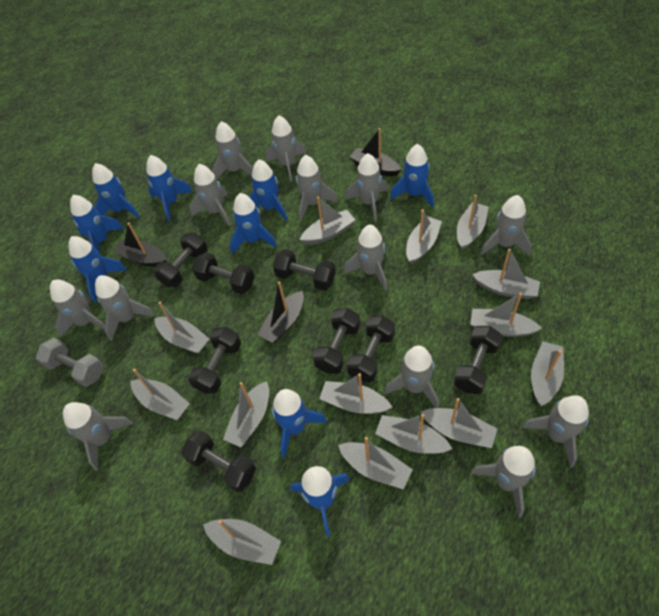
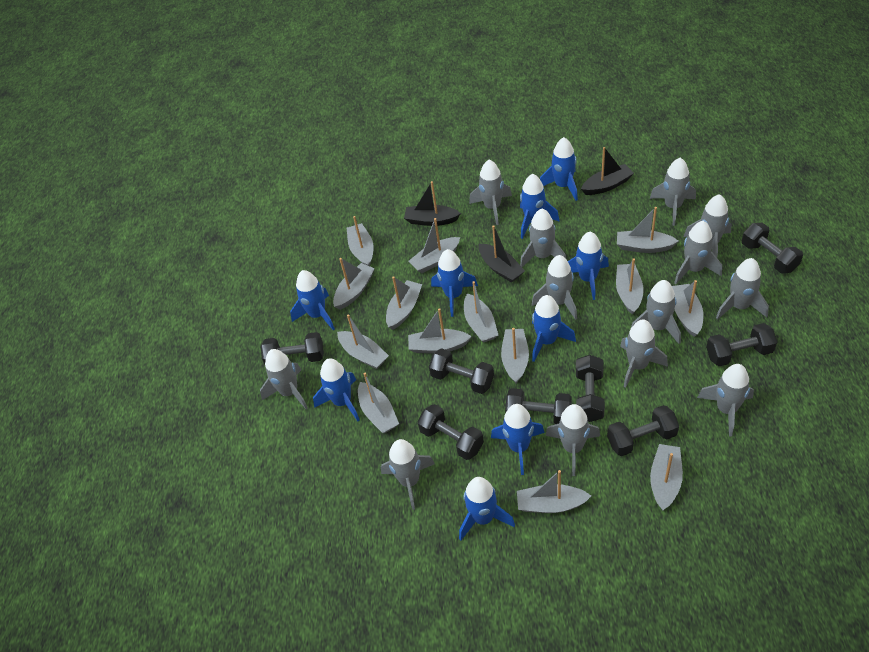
grey dumbbell: 1 -> 0

